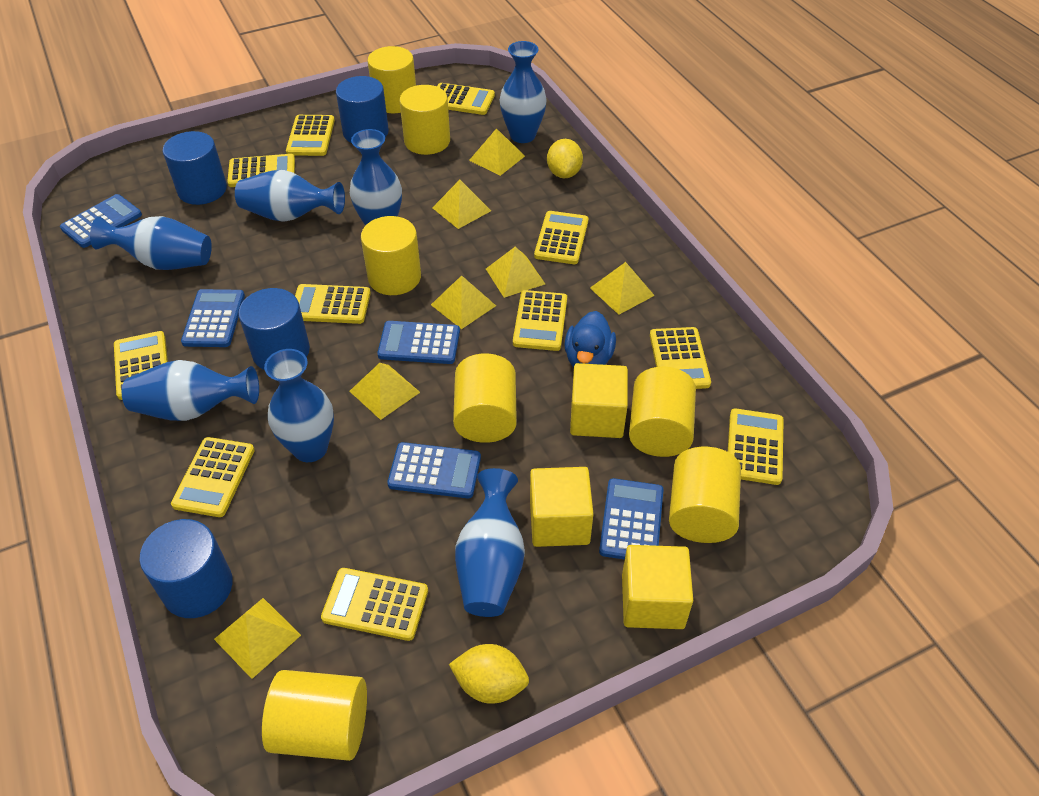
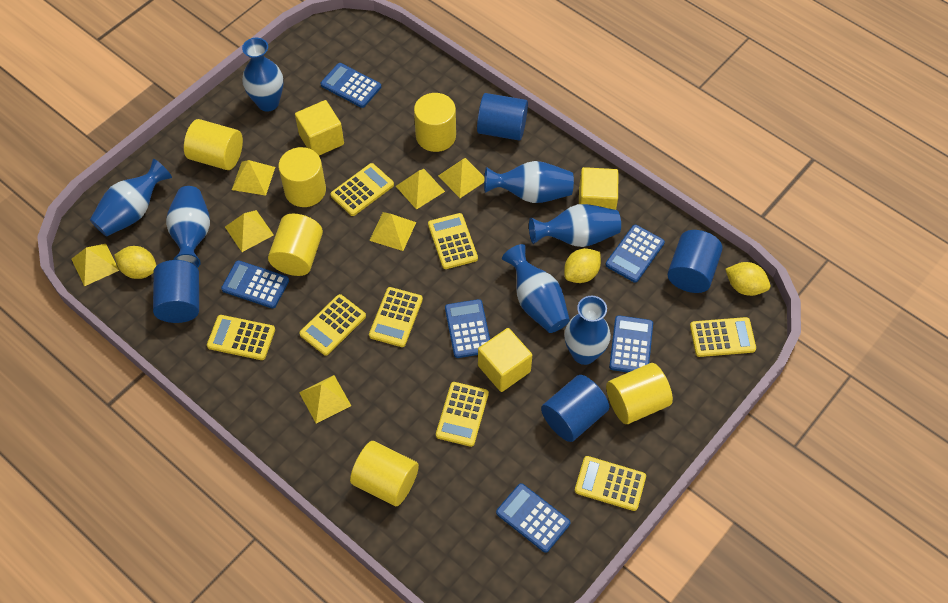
blue calculator: 5 -> 6
blue duck: 1 -> 0
yellow calculator: 11 -> 8
yellow cylinder: 7 -> 6
yellow lemon: 2 -> 3

